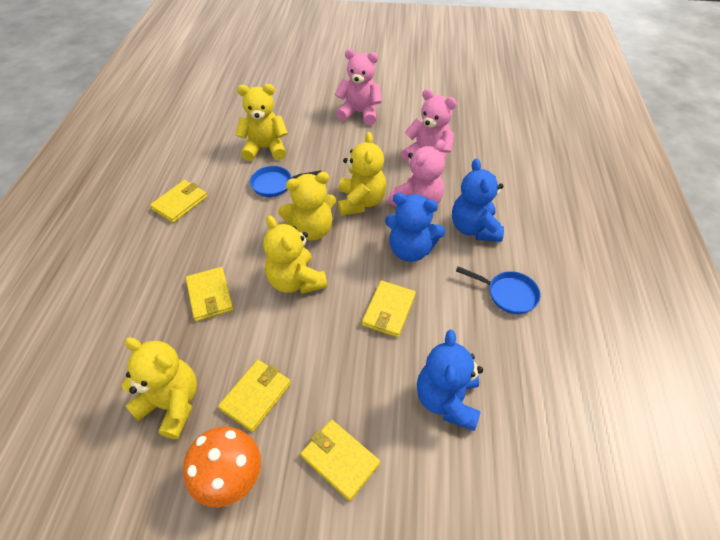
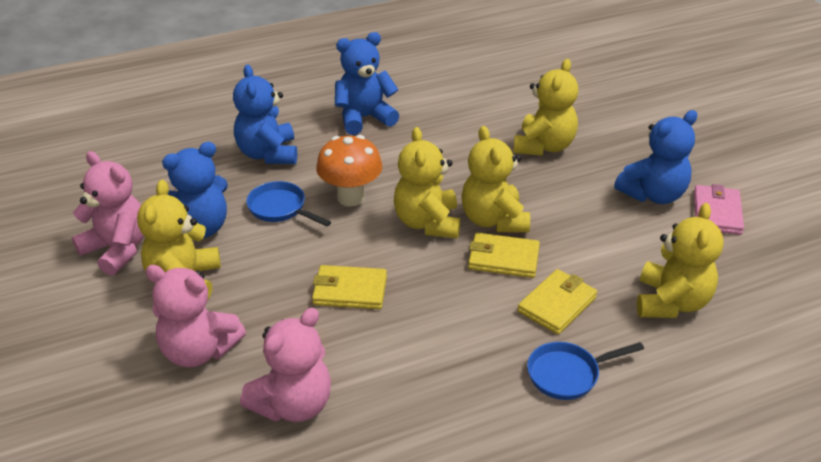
blue teddy bear: 3 -> 4
pink wallet: 0 -> 1
yellow wallet: 5 -> 3

